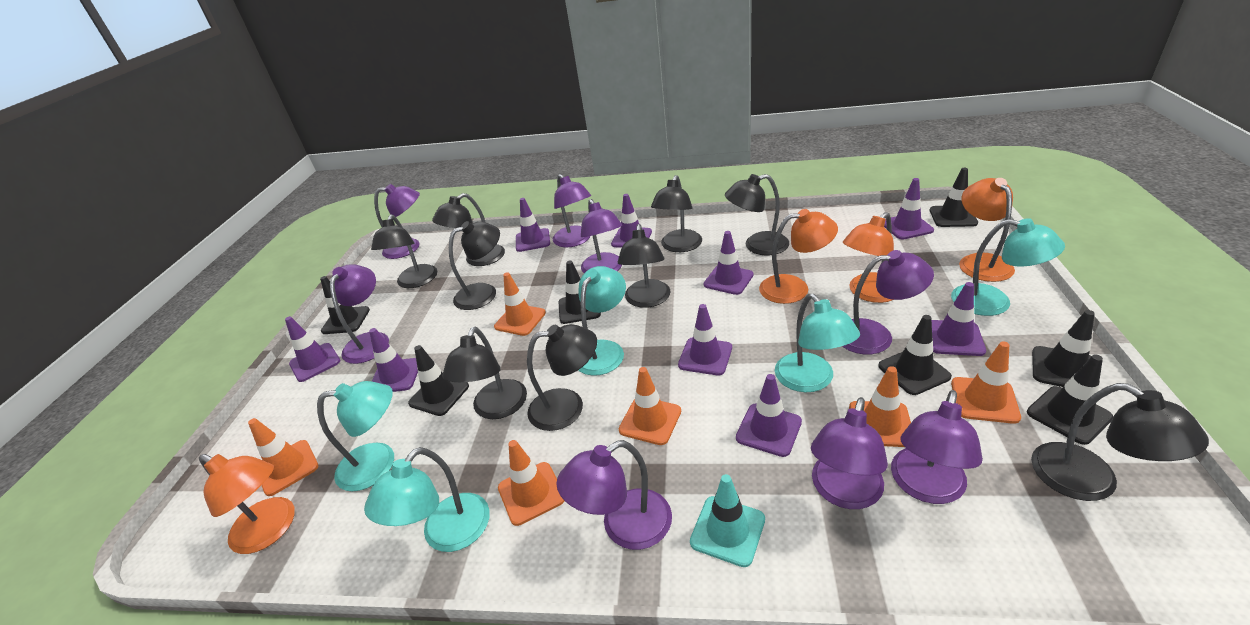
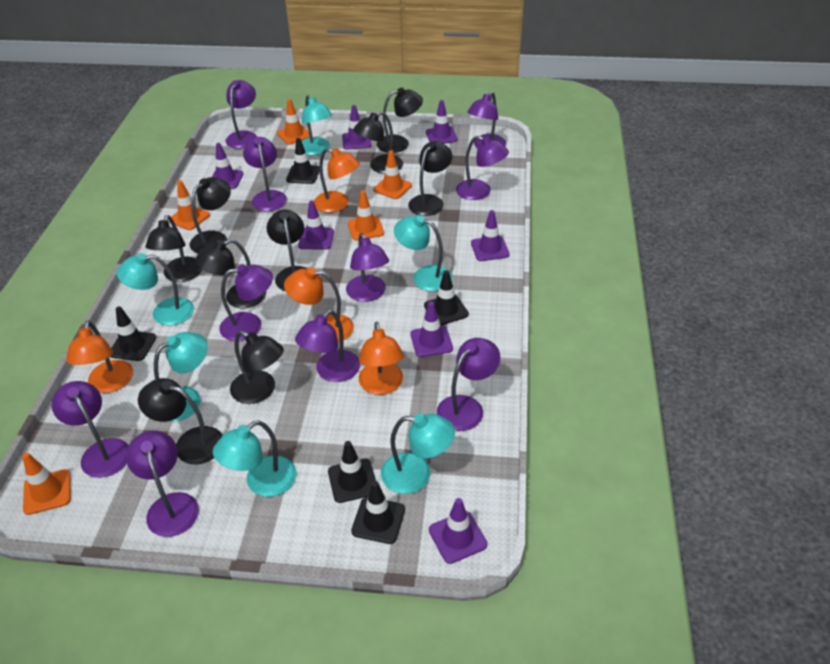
black traffic cone: 7 -> 5
orange traffic cone: 6 -> 5
purple lamp: 8 -> 10
purple traffic cone: 9 -> 7
turquoise lamp: 5 -> 6
turquoise traffic cone: 1 -> 0

